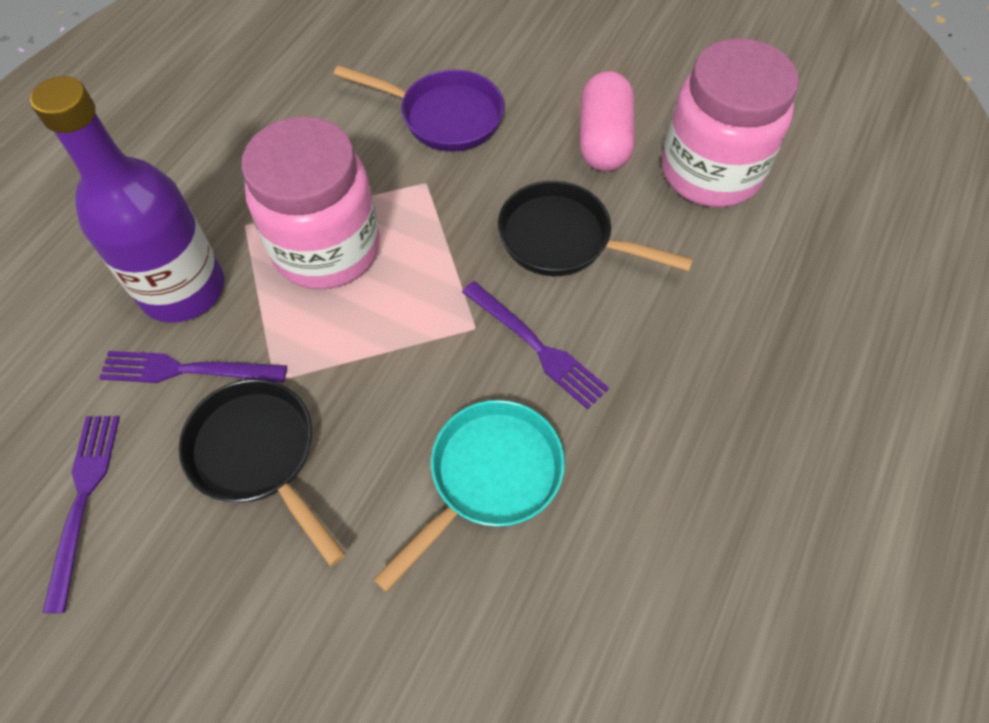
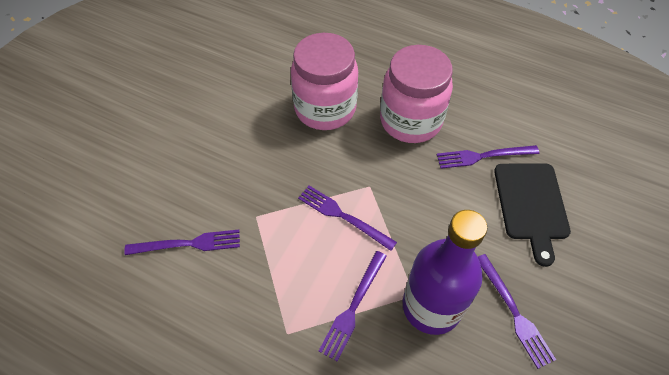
black cutting board: 0 -> 1
black pan: 2 -> 0
pink capsule: 1 -> 0
purple fork: 3 -> 5
purple pan: 1 -> 0
turquoise pan: 1 -> 0

